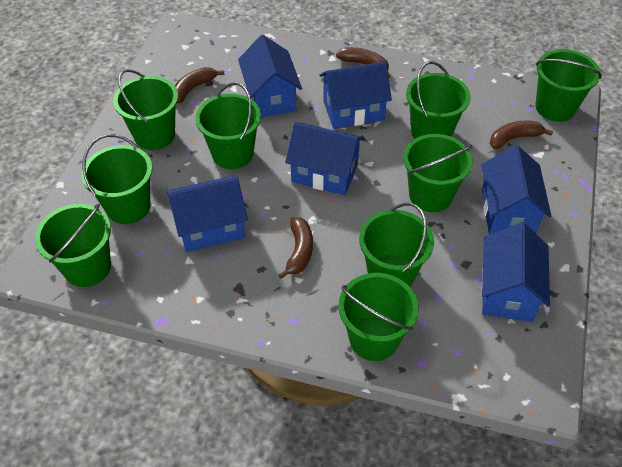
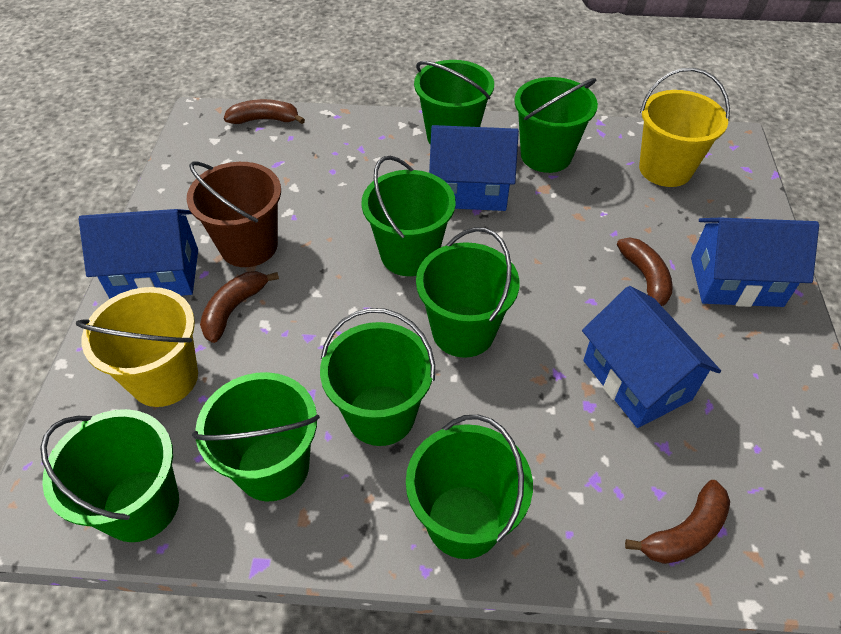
blue house: 6 -> 4
brown bucket: 0 -> 1
green bucket: 9 -> 8
yellow bucket: 0 -> 2

